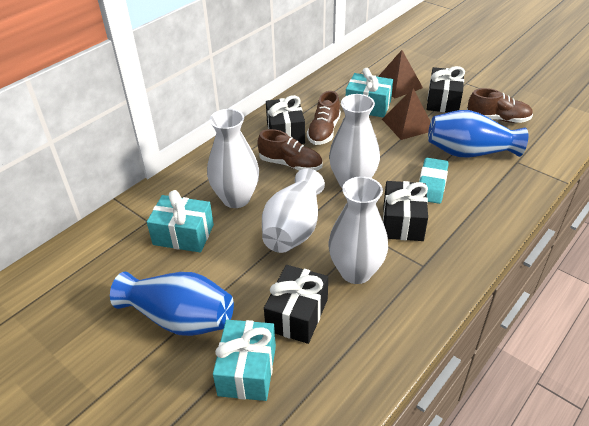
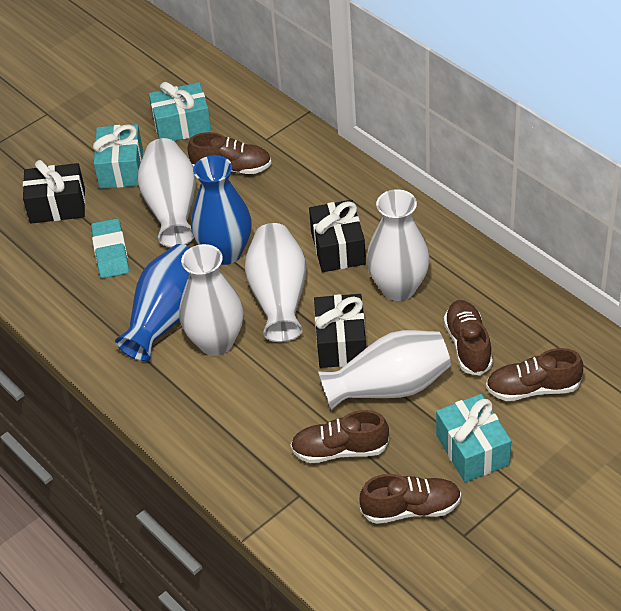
black gift: 4 -> 3
brown pyramid: 2 -> 0
brown shoe: 3 -> 5
white vase: 4 -> 5

